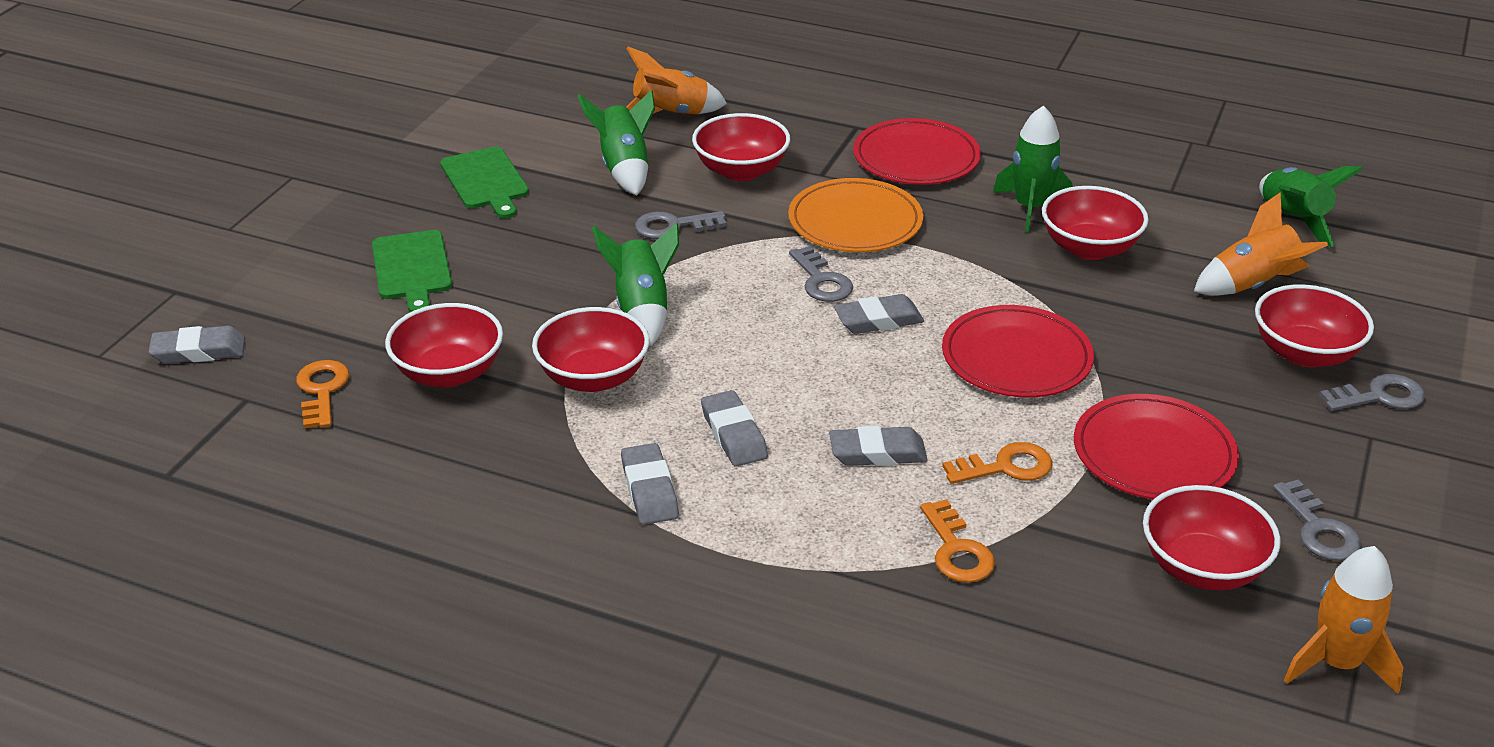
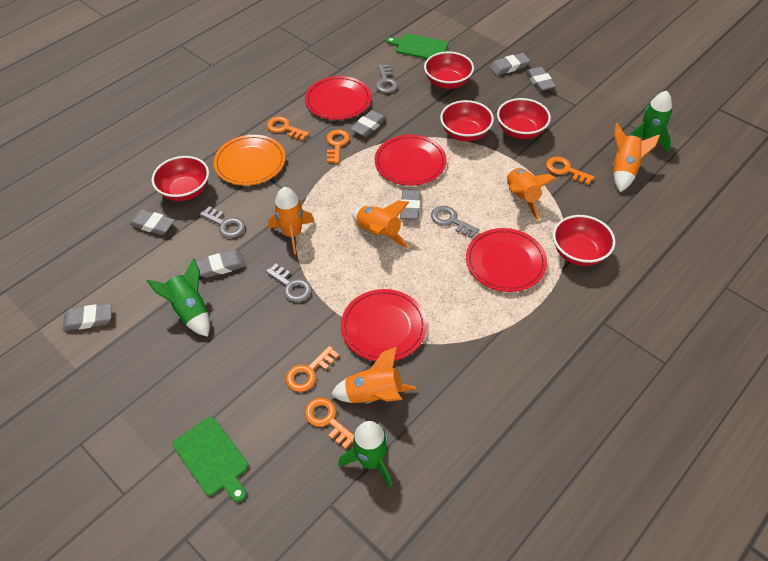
green rocket: 4 -> 3
grey eraser: 5 -> 7
orange key: 3 -> 5
orange rocket: 3 -> 5
red bowl: 6 -> 5
red plate: 3 -> 4

